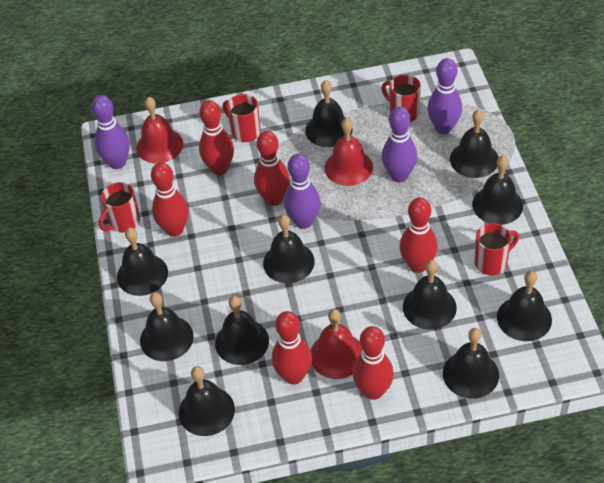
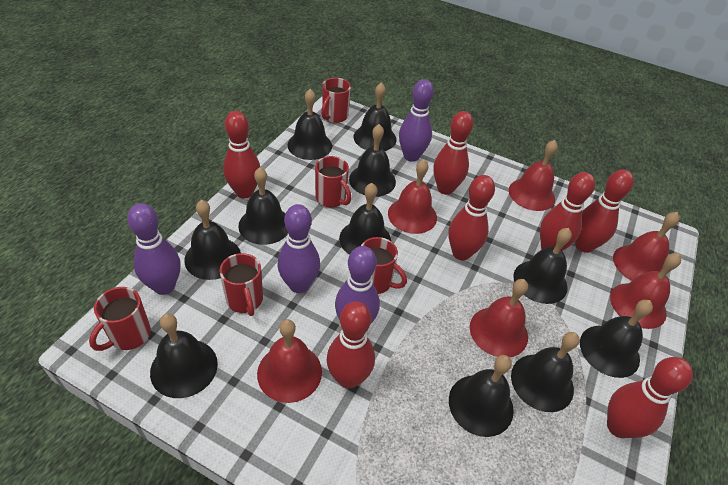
red bell: 3 -> 6
red bowling pin: 6 -> 7
red mug: 4 -> 5

